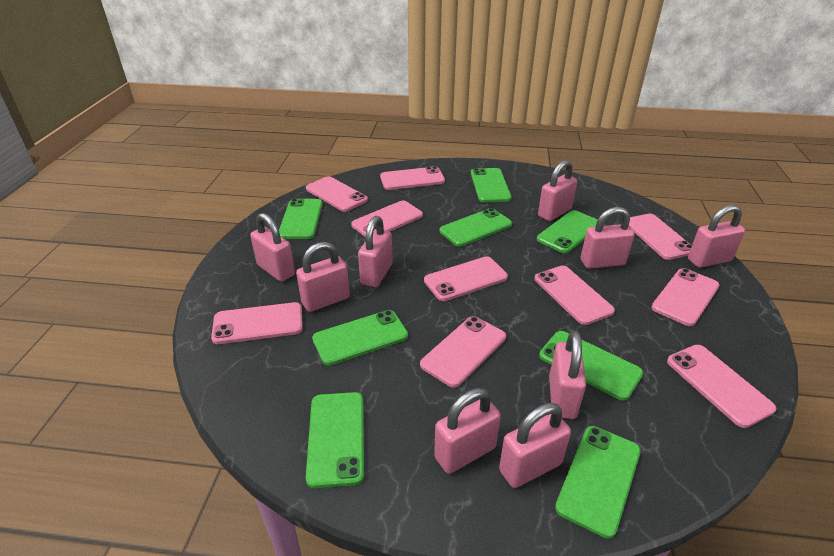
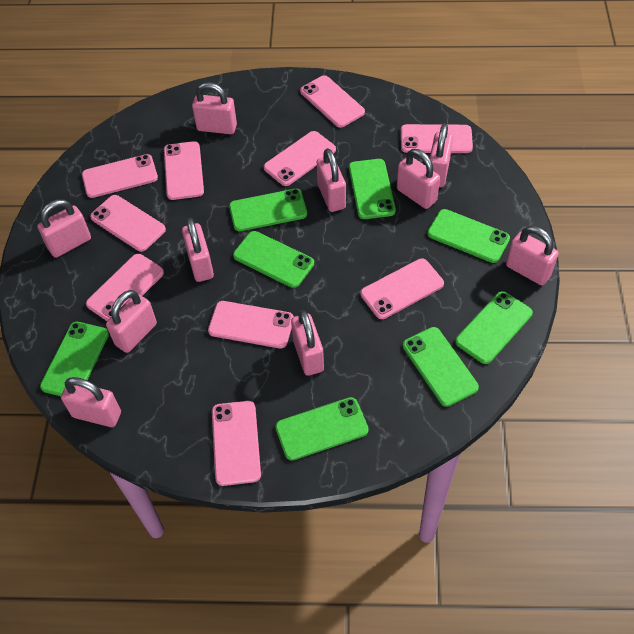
pink padlock: 9 -> 10

